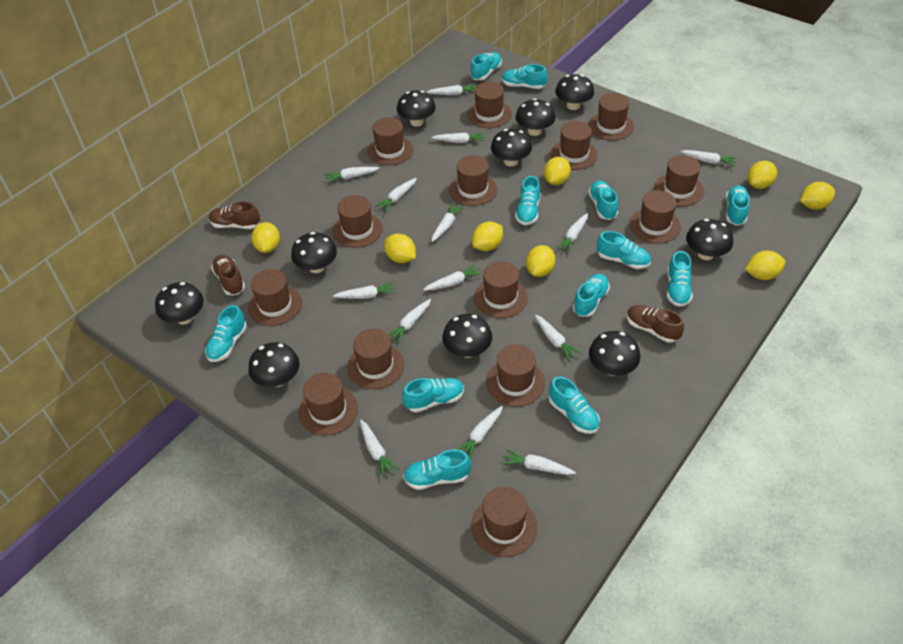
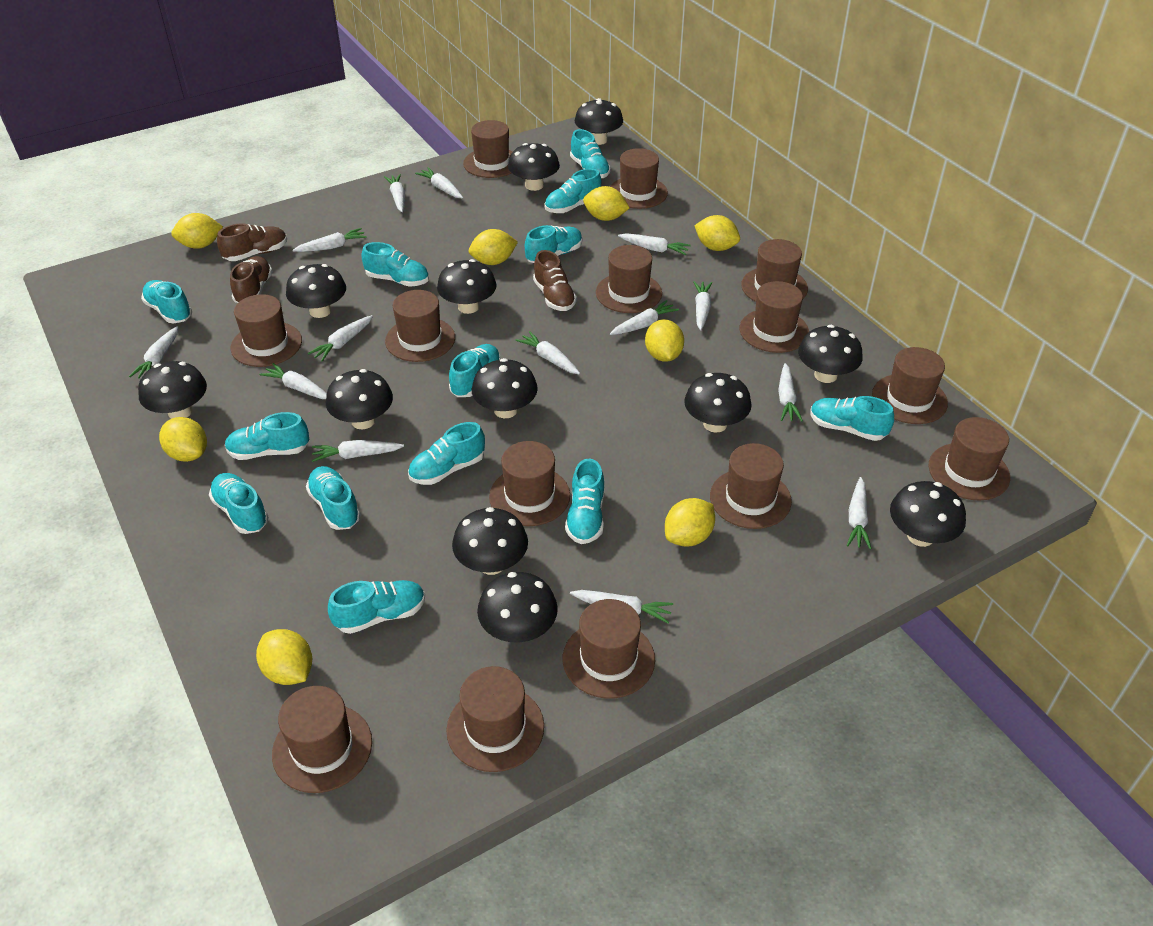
black mushroom: 10 -> 12
turquoise shoe: 12 -> 13

